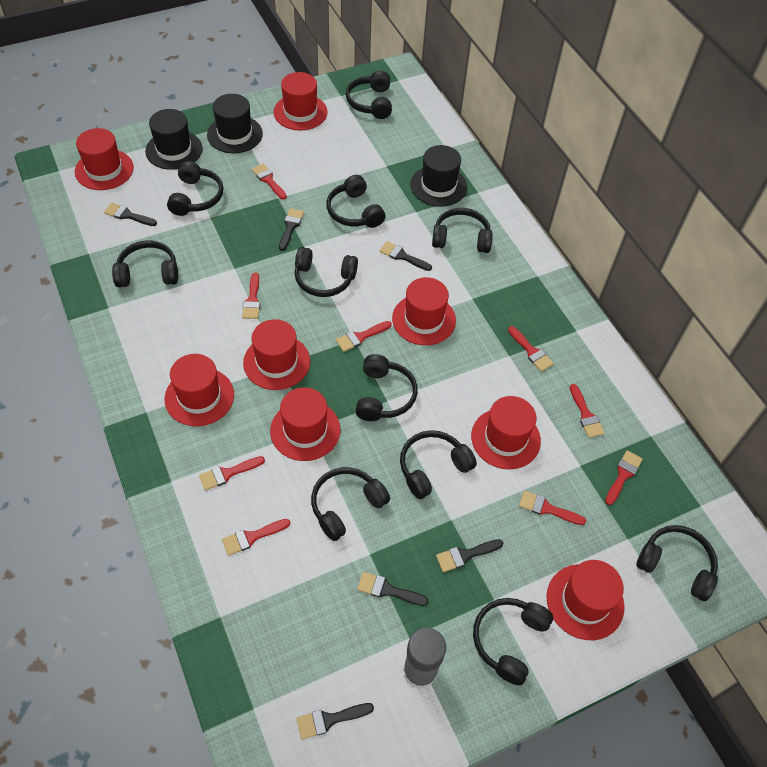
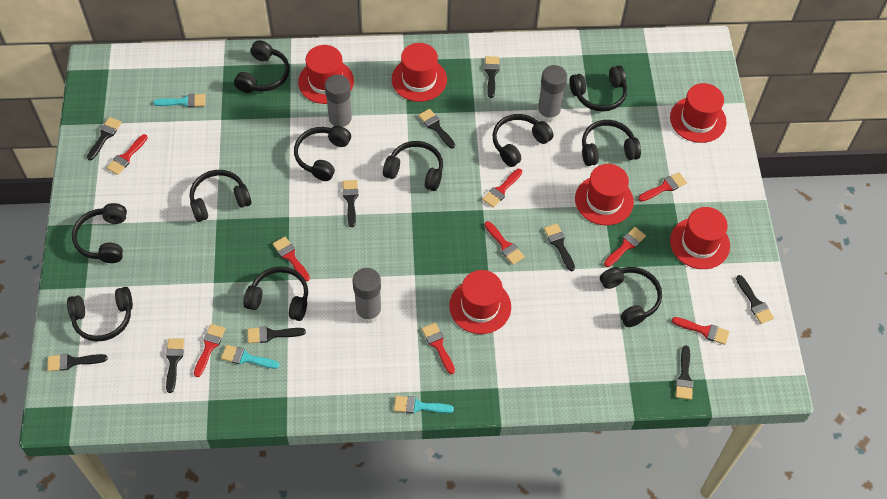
black brush: 6 -> 10
black hat: 3 -> 0
grey glue stick: 1 -> 3
red hat: 8 -> 6
turquoise brush: 0 -> 3

